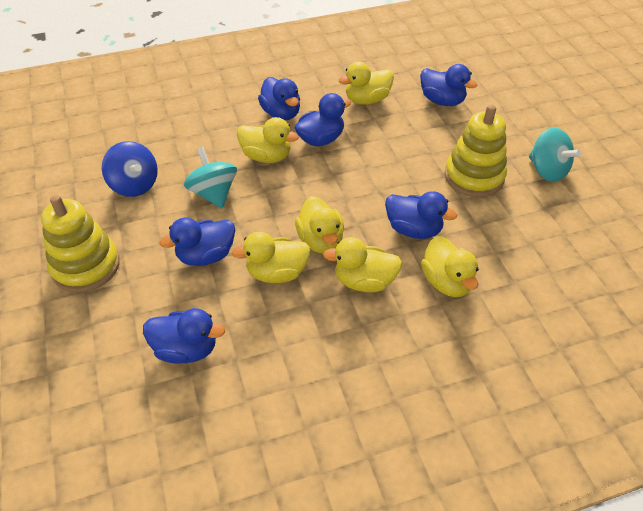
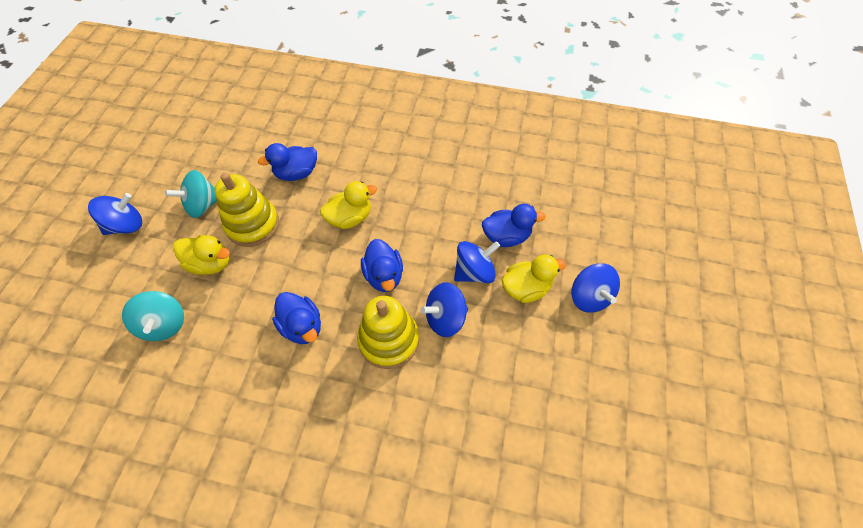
blue duck: 6 -> 4
blue spinning top: 1 -> 4
yellow duck: 6 -> 3

